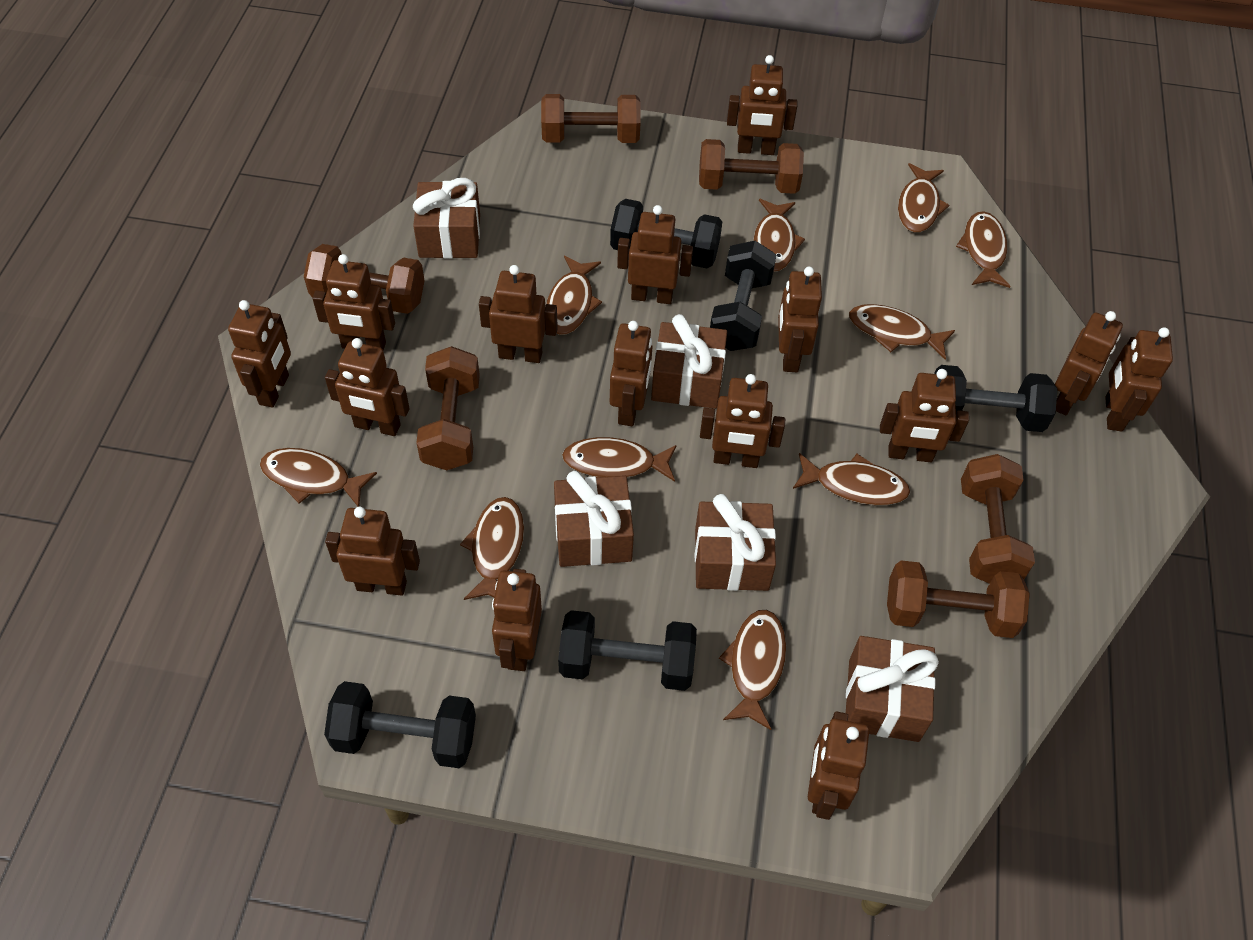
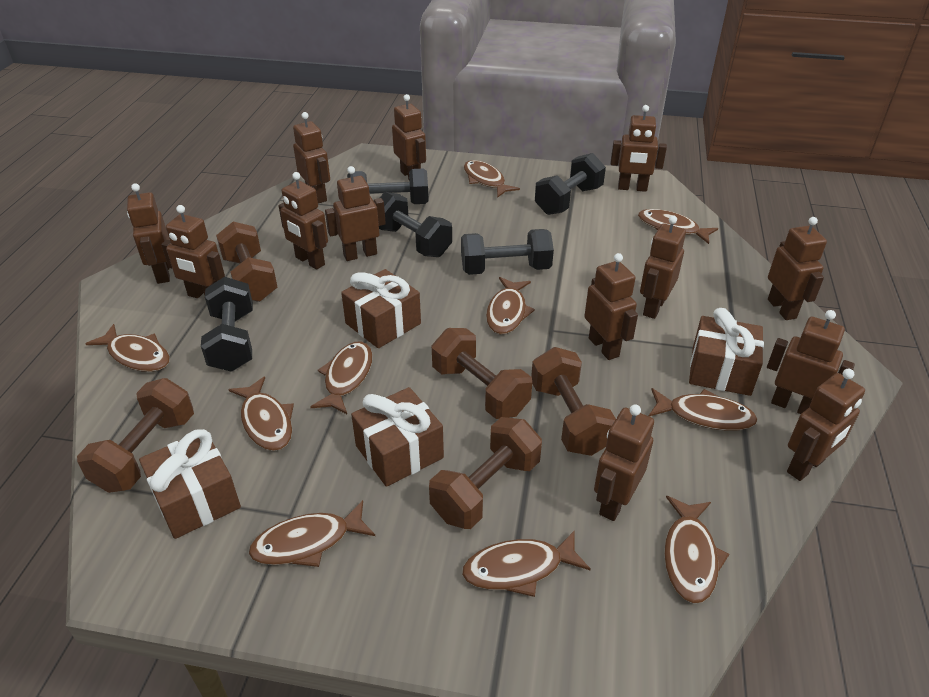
brown dumbbell: 6 -> 5
brown gift: 5 -> 4
brown robot: 15 -> 13

